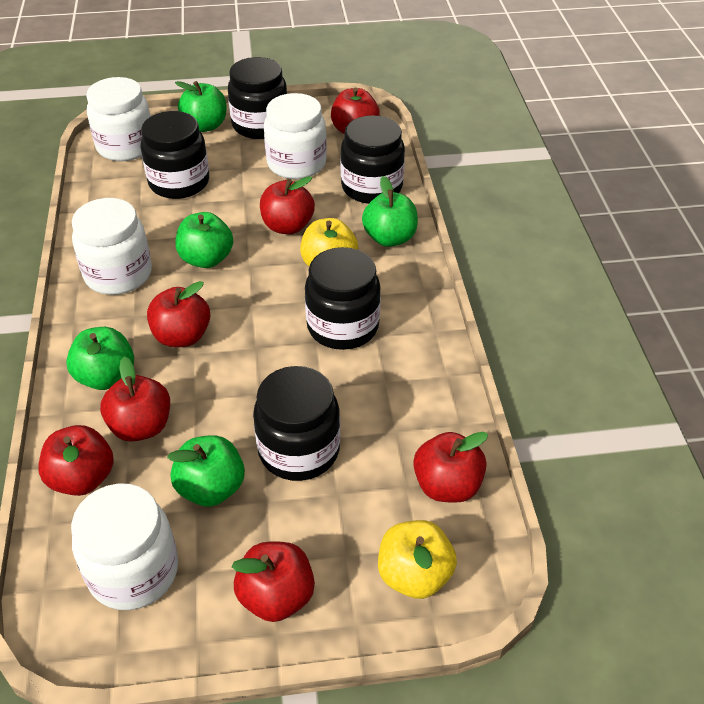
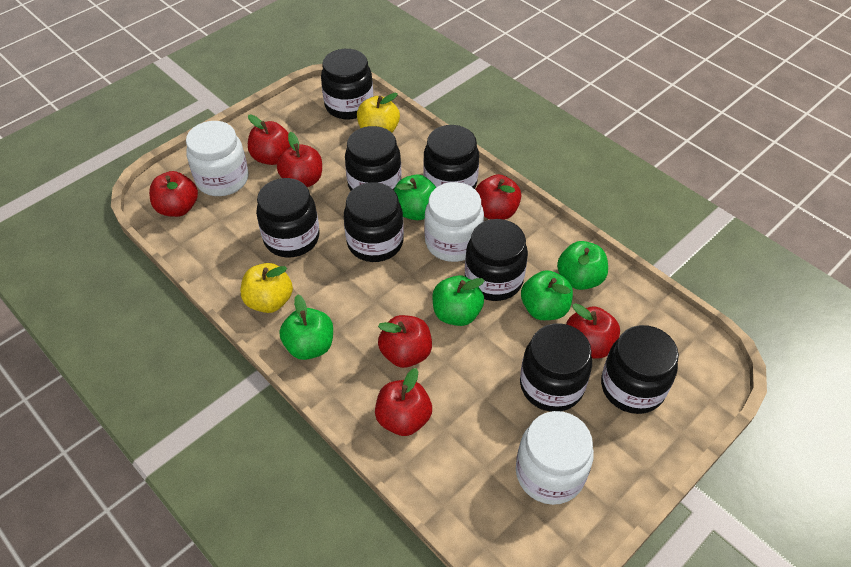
black jar: 5 -> 8
white jar: 4 -> 3

